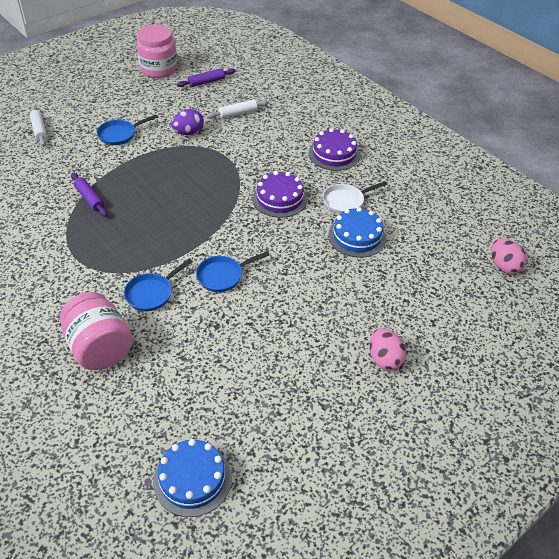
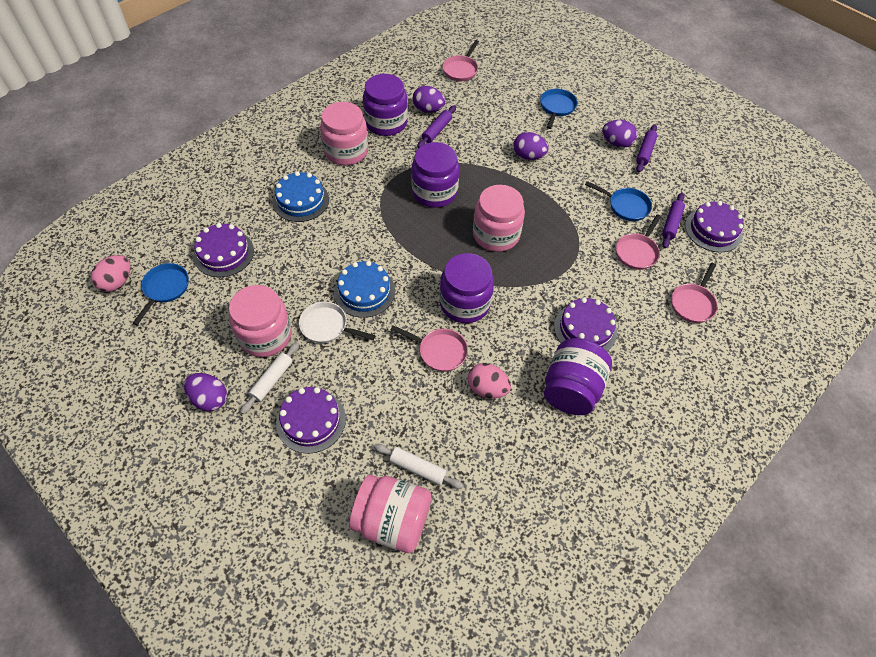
pink jar: 2 -> 4
pink pan: 0 -> 4
purple cake: 2 -> 4
purple egg: 1 -> 4
purple jar: 0 -> 4
purple rolling pin: 2 -> 3

